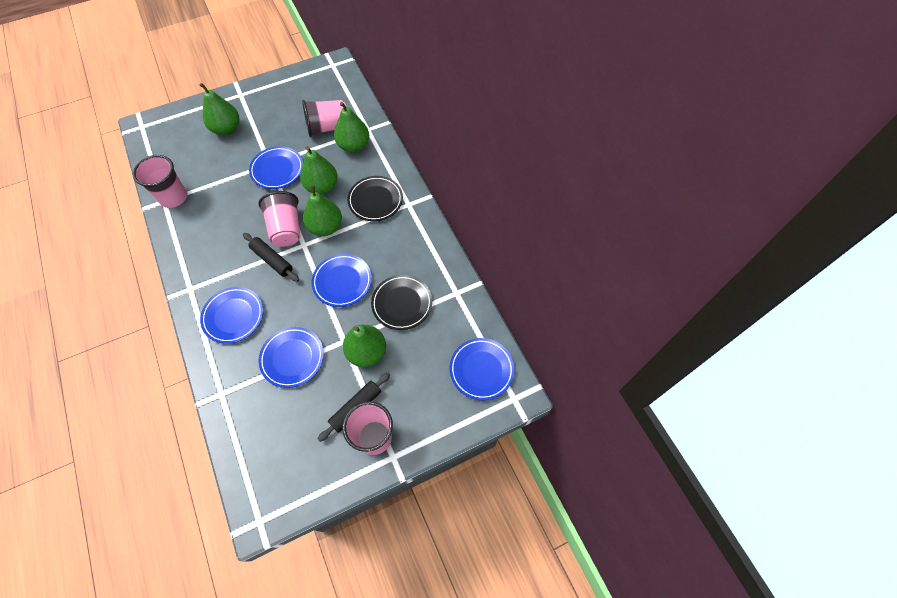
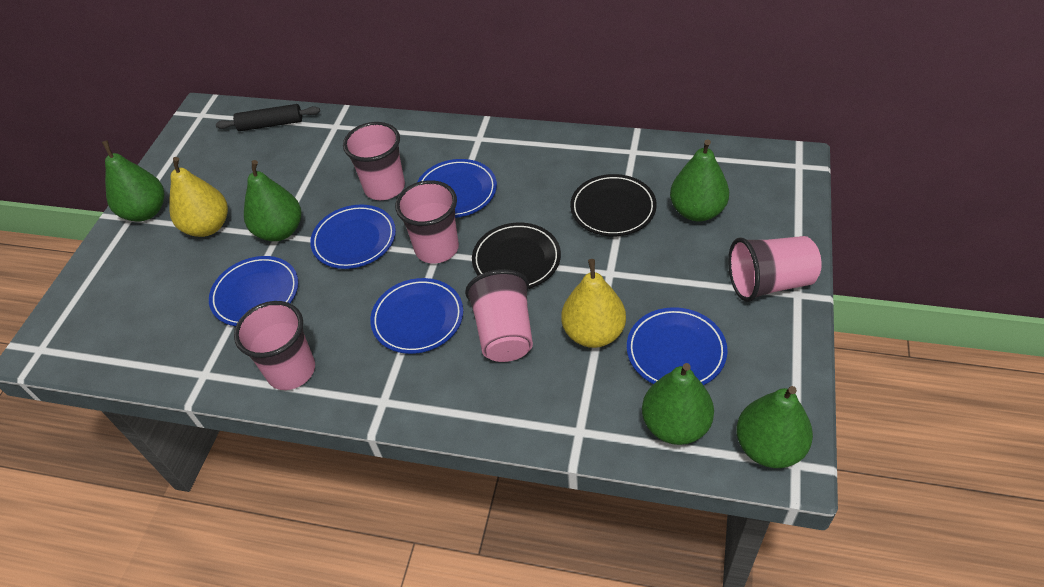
black rolling pin: 2 -> 1
pink cup: 4 -> 5
yellow pear: 0 -> 2

